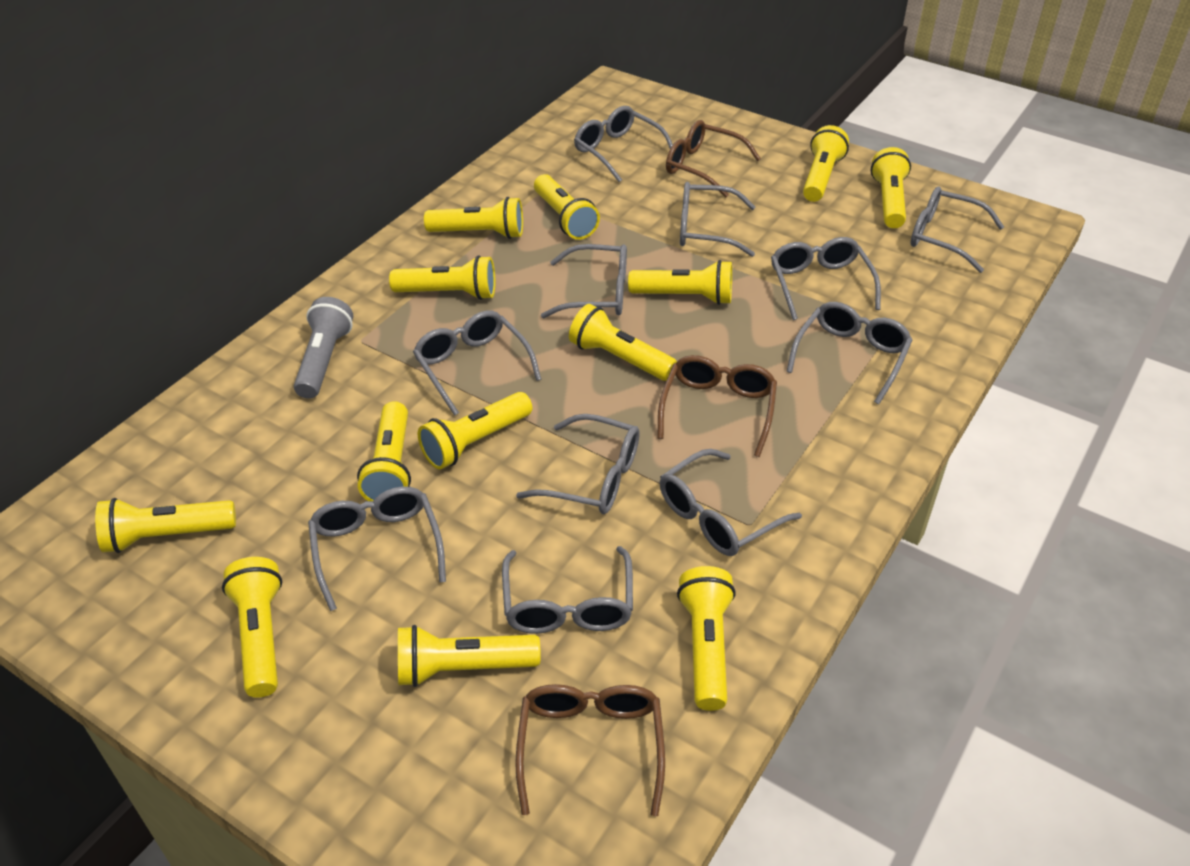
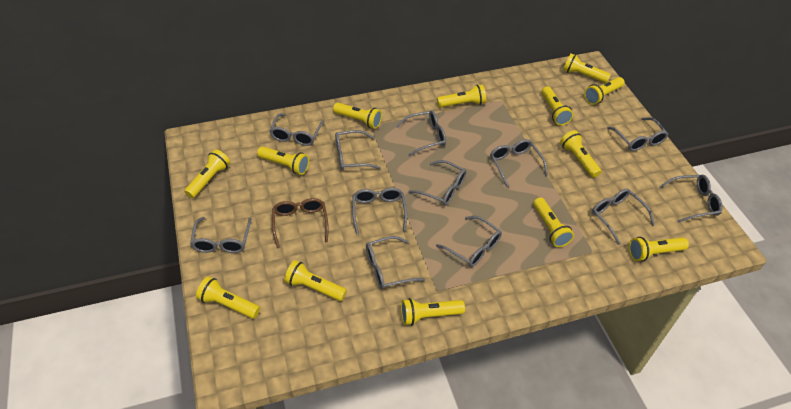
brown glasses: 3 -> 1
grey flashlight: 1 -> 0
grey glasses: 11 -> 12

